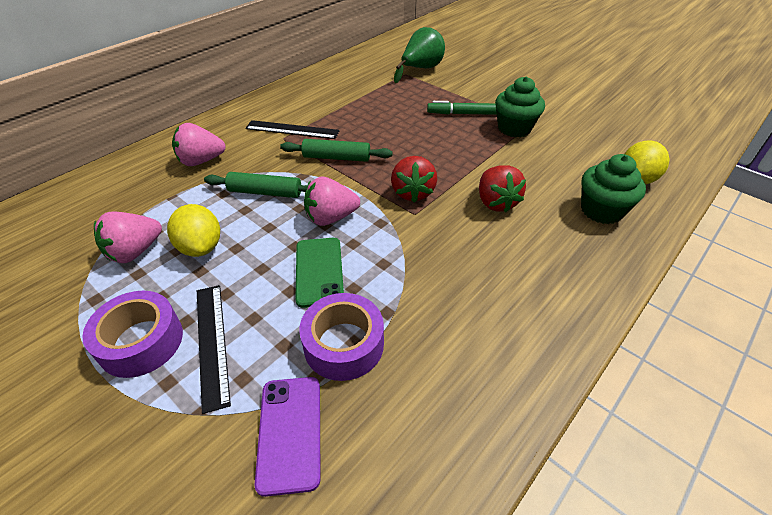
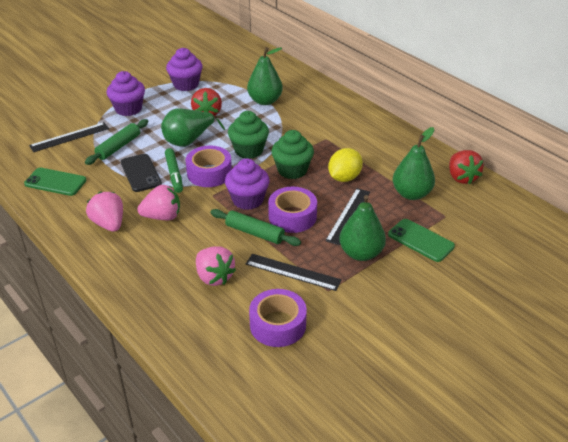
black phone: 0 -> 1
black ruler: 2 -> 3
green pear: 1 -> 4
green phone: 1 -> 2
purple cupcake: 0 -> 3
purple phone: 1 -> 0
purple tape: 2 -> 3
yellow lemon: 2 -> 1

